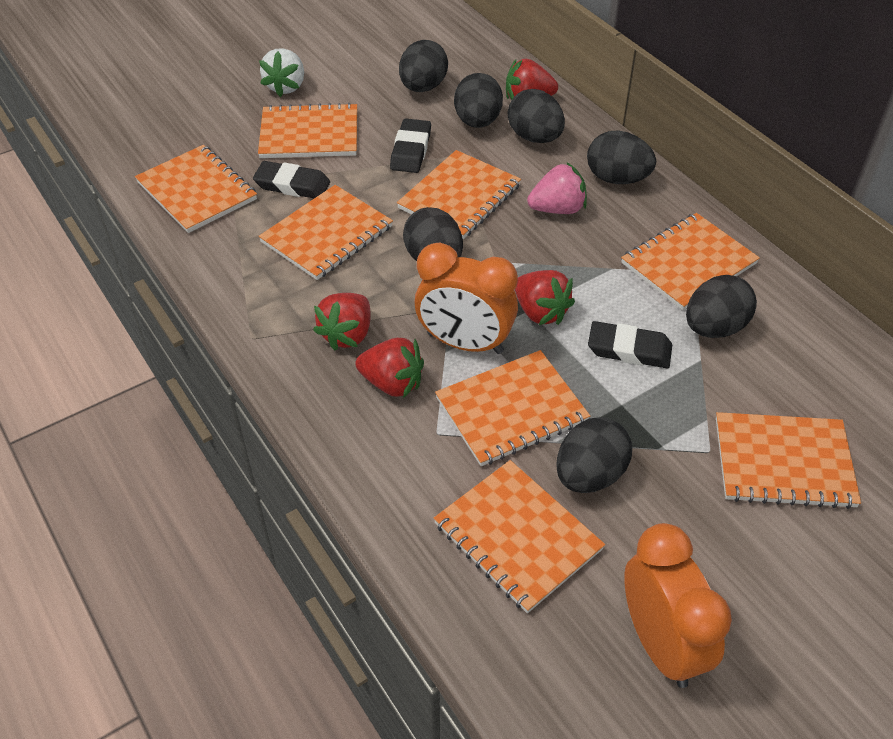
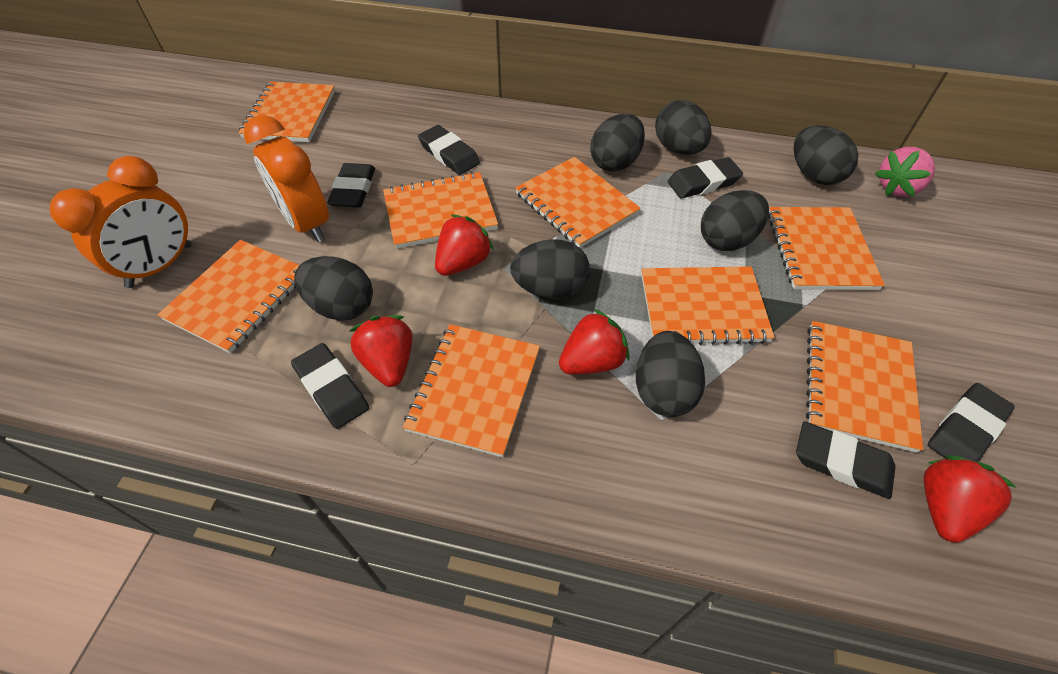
black eraser: 3 -> 6
white strawberry: 1 -> 0

